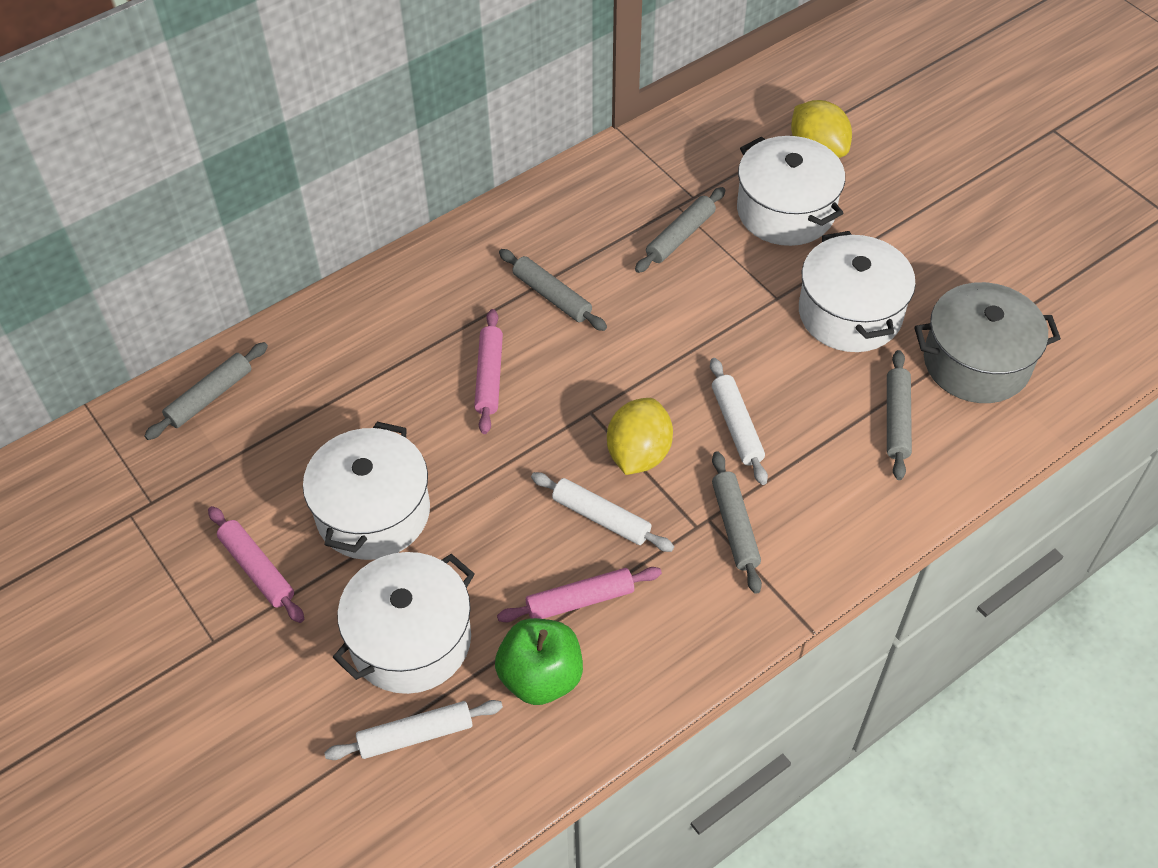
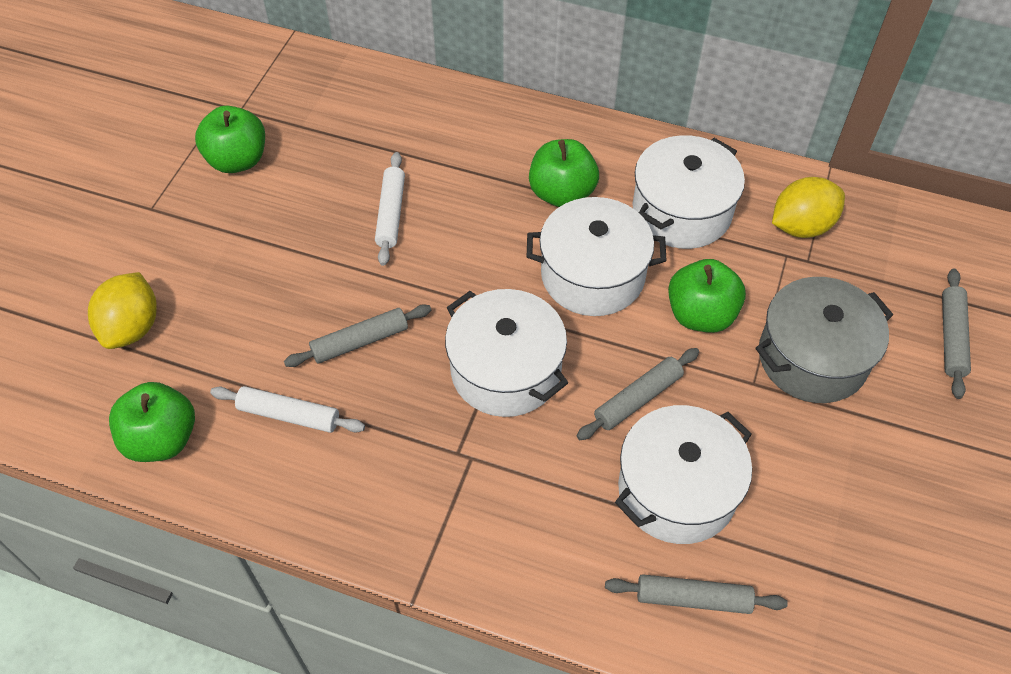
green apple: 1 -> 4
grey rolling pin: 5 -> 4
pink rolling pin: 3 -> 0
white rolling pin: 3 -> 2

